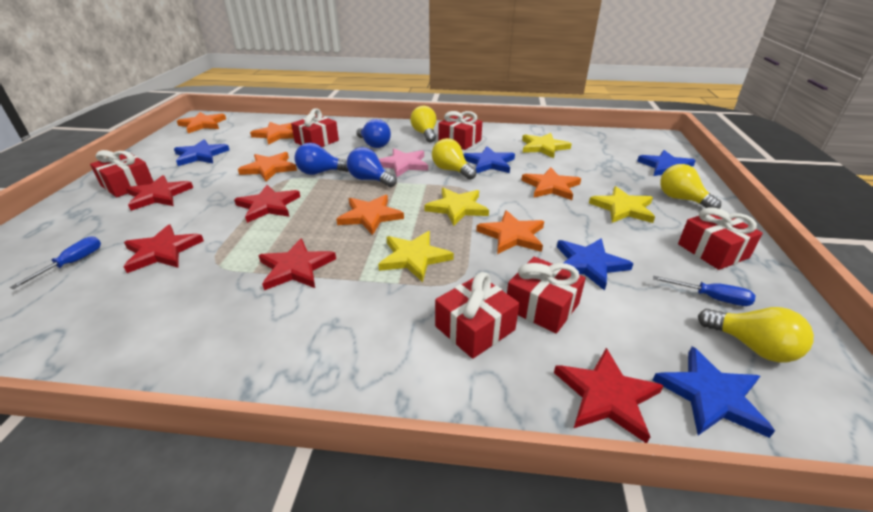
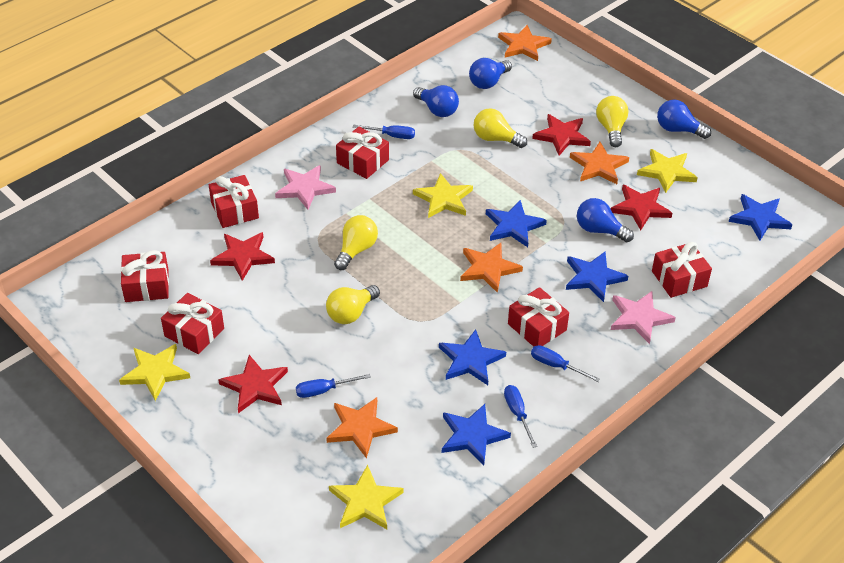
blue light bulb: 3 -> 4
blue screwdriver: 2 -> 4
orange star: 6 -> 4
pink star: 1 -> 2
red star: 5 -> 4

